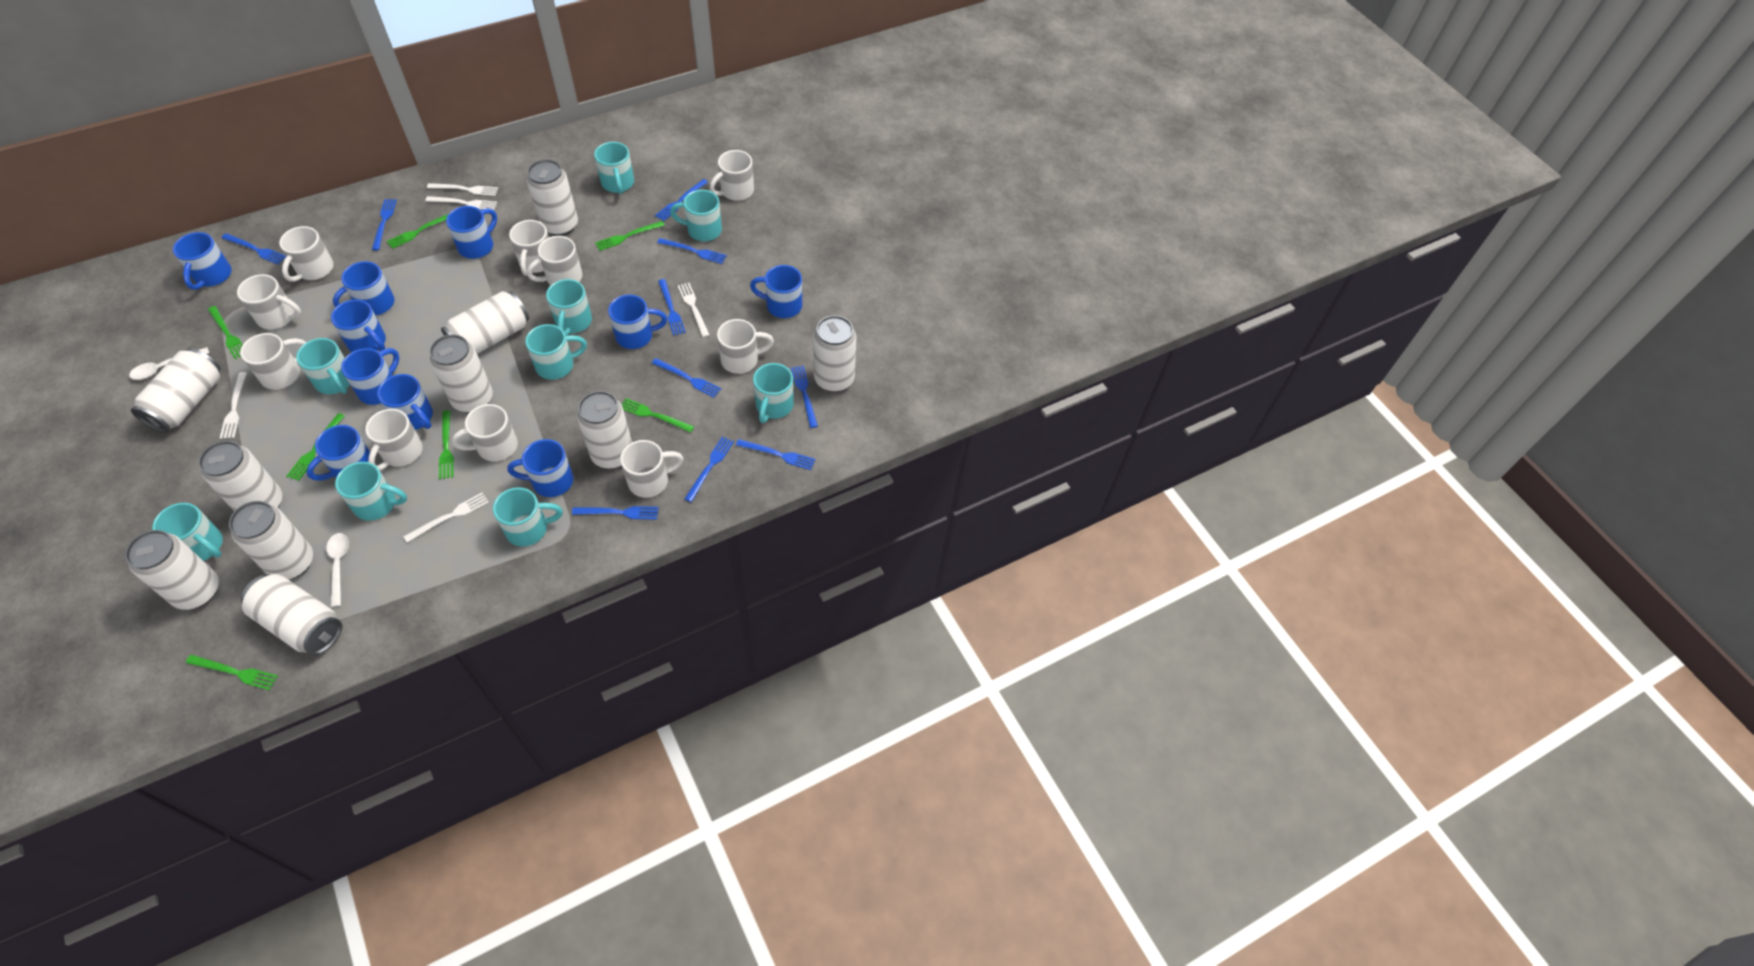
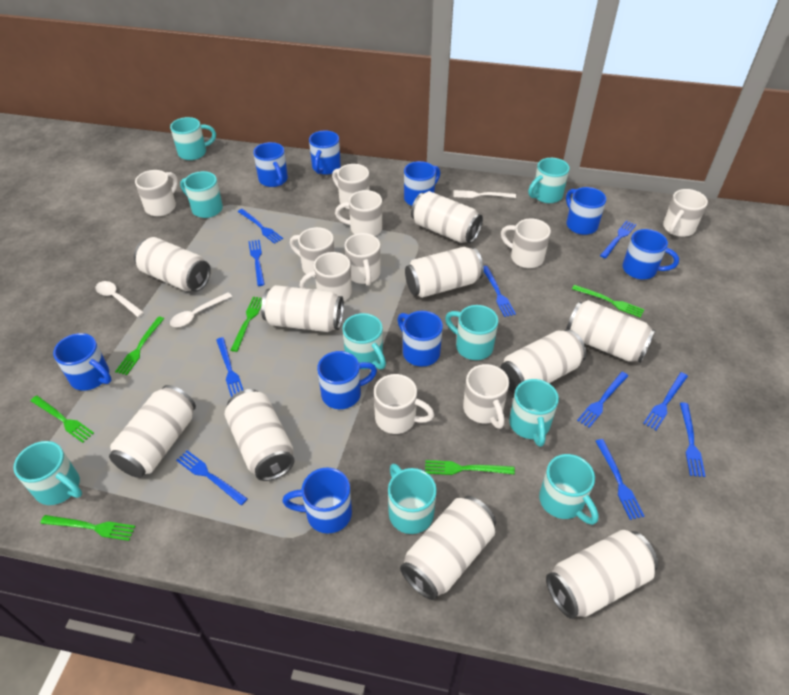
blue mug: 10 -> 9
green fork: 7 -> 6
white fork: 5 -> 1

